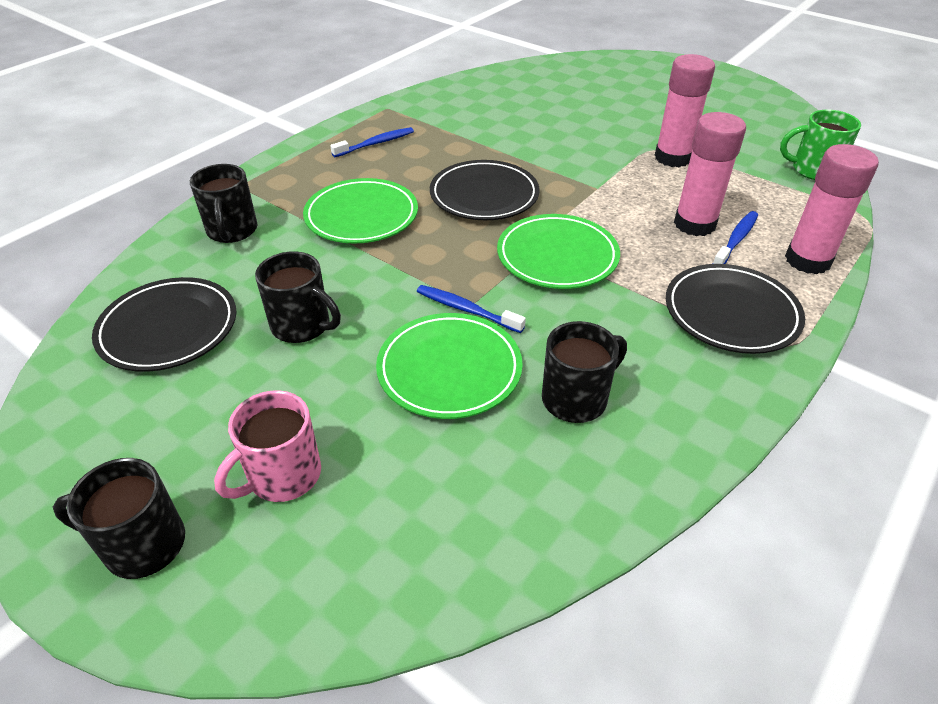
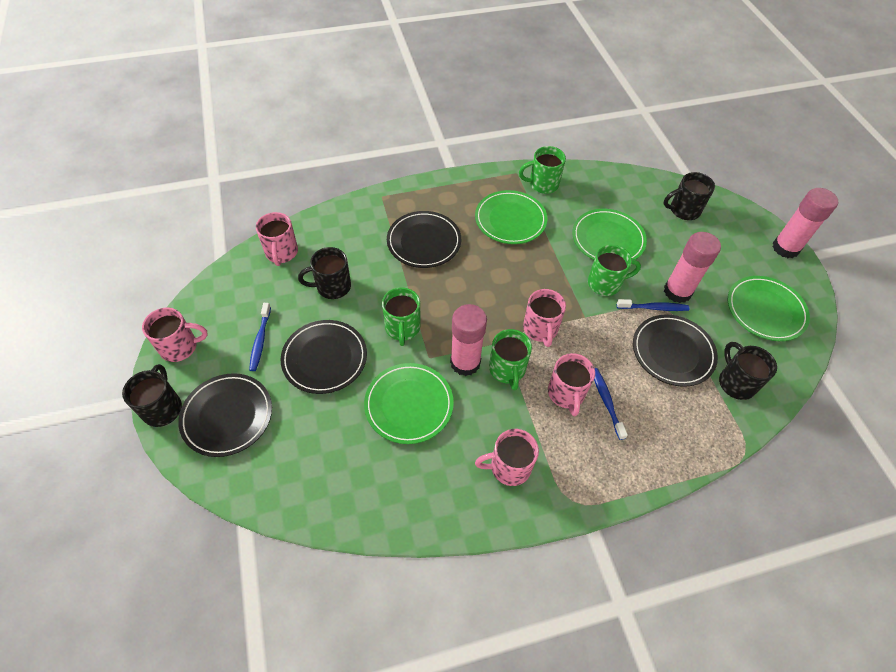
black plate: 3 -> 4
green mug: 1 -> 4
green plate: 3 -> 4
pink mug: 1 -> 5

